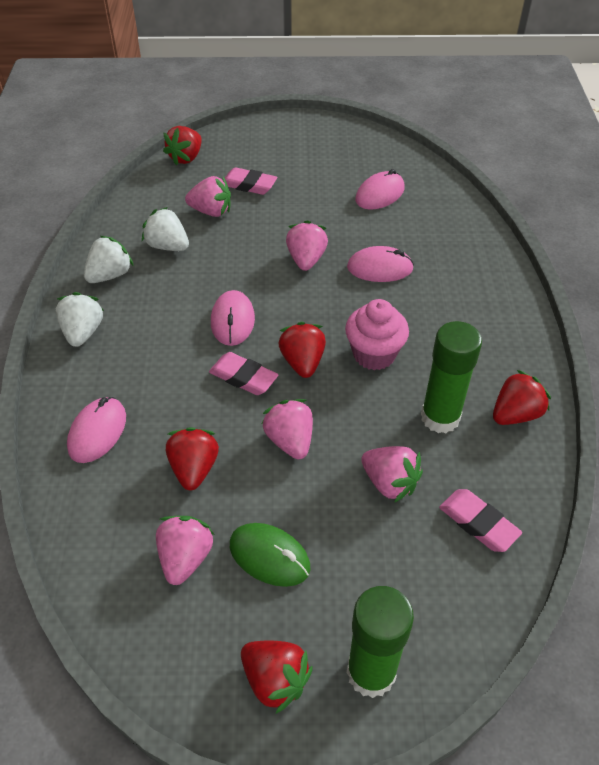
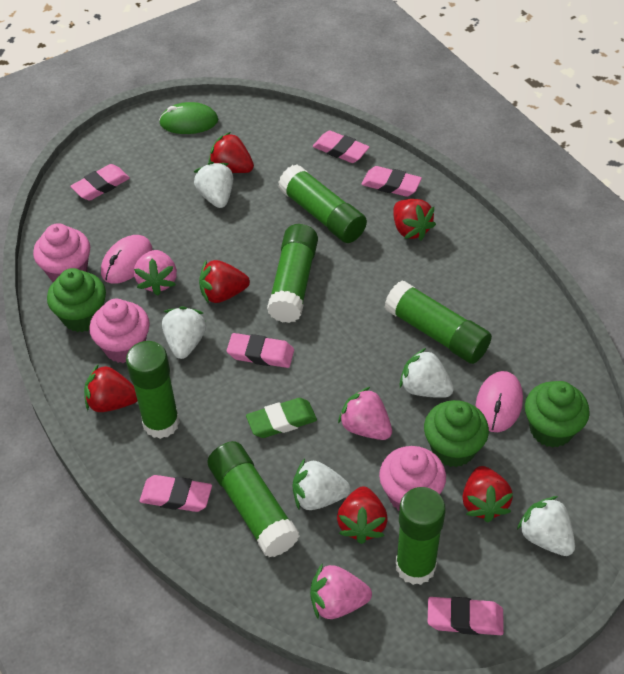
green cupcake: 0 -> 3
green eraser: 0 -> 1
green glue stick: 2 -> 6
pink cupcake: 1 -> 3
pink eraser: 3 -> 6
pink mouse: 4 -> 2
pink strawberry: 5 -> 3
red strawberry: 5 -> 6
white strawberry: 3 -> 5

